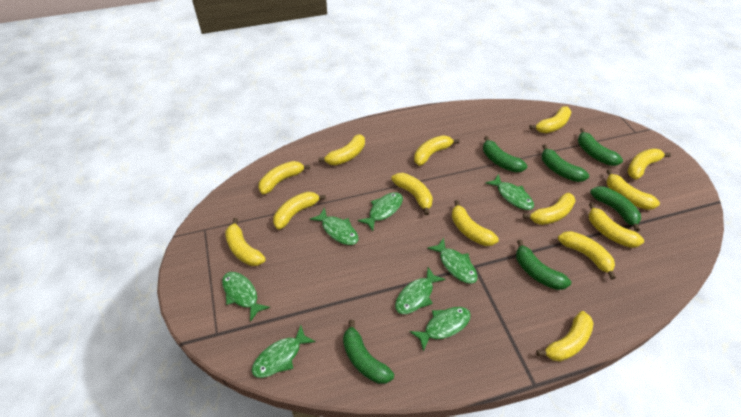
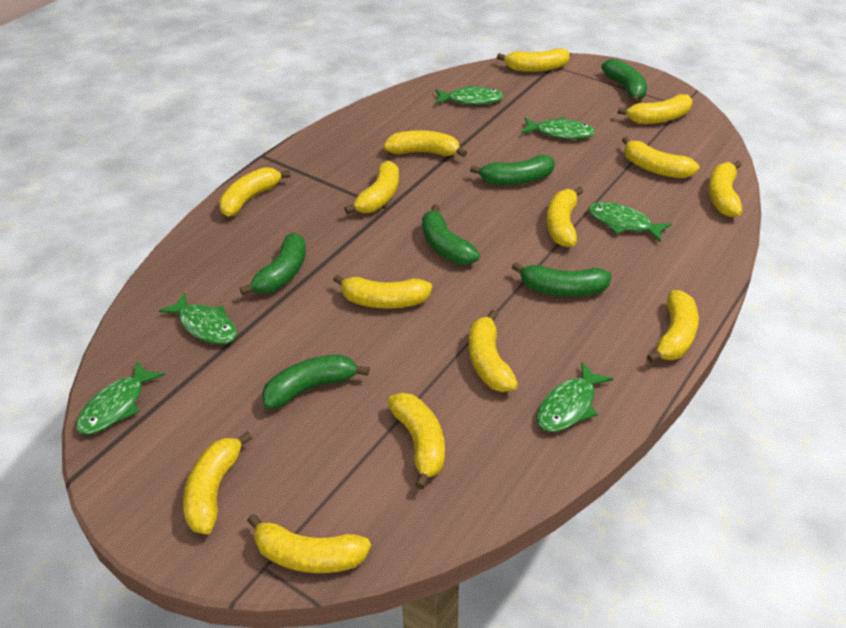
green fish: 8 -> 6

